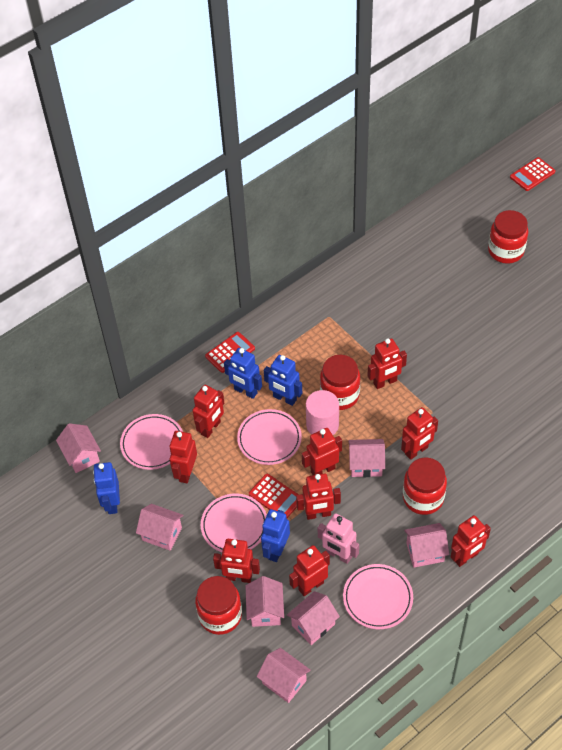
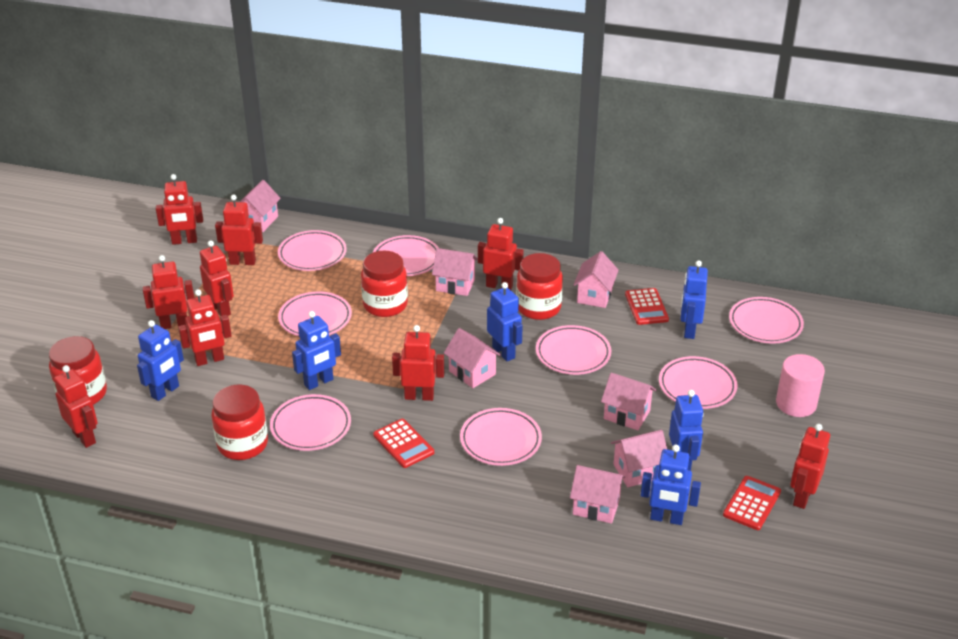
blue robot: 4 -> 6
pink plate: 4 -> 8
pink robot: 1 -> 0

